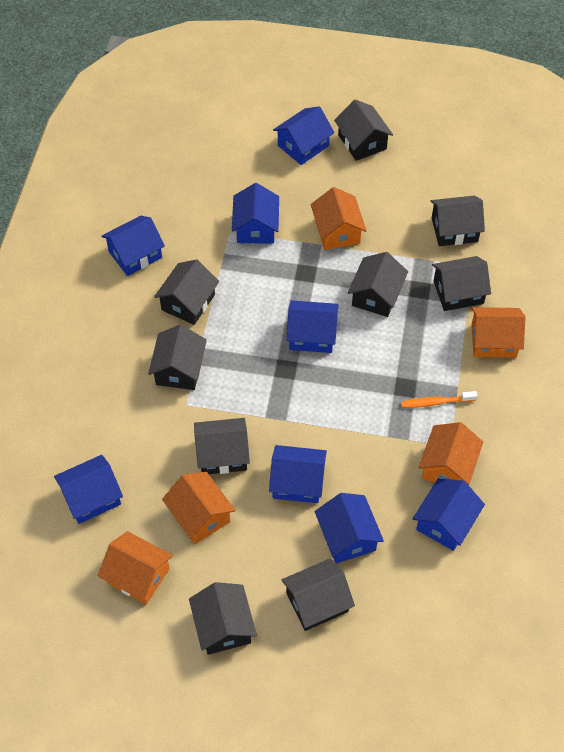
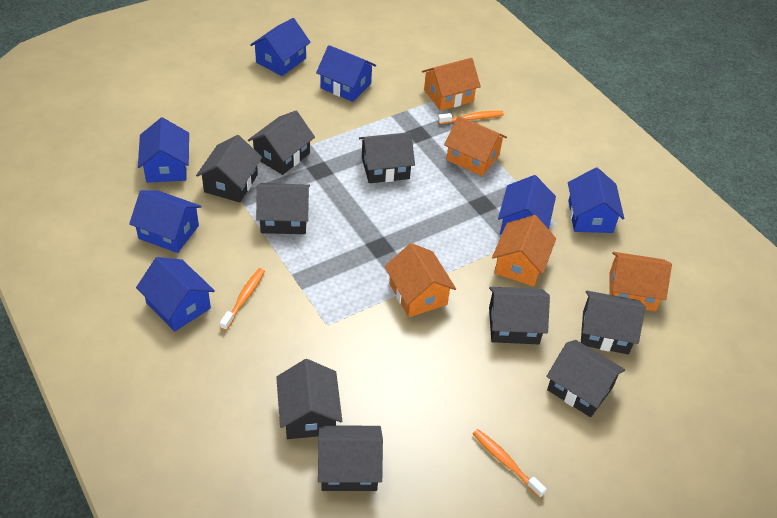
blue house: 8 -> 7
orange toothbrush: 1 -> 3

